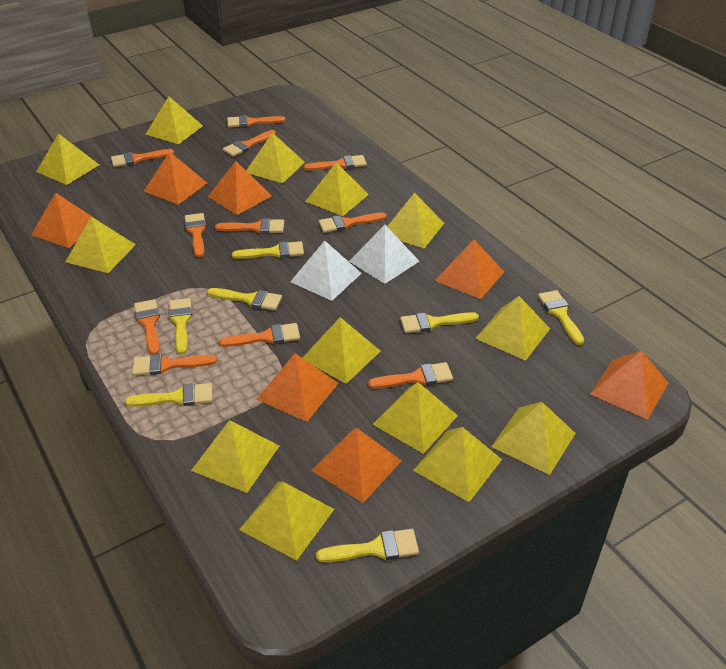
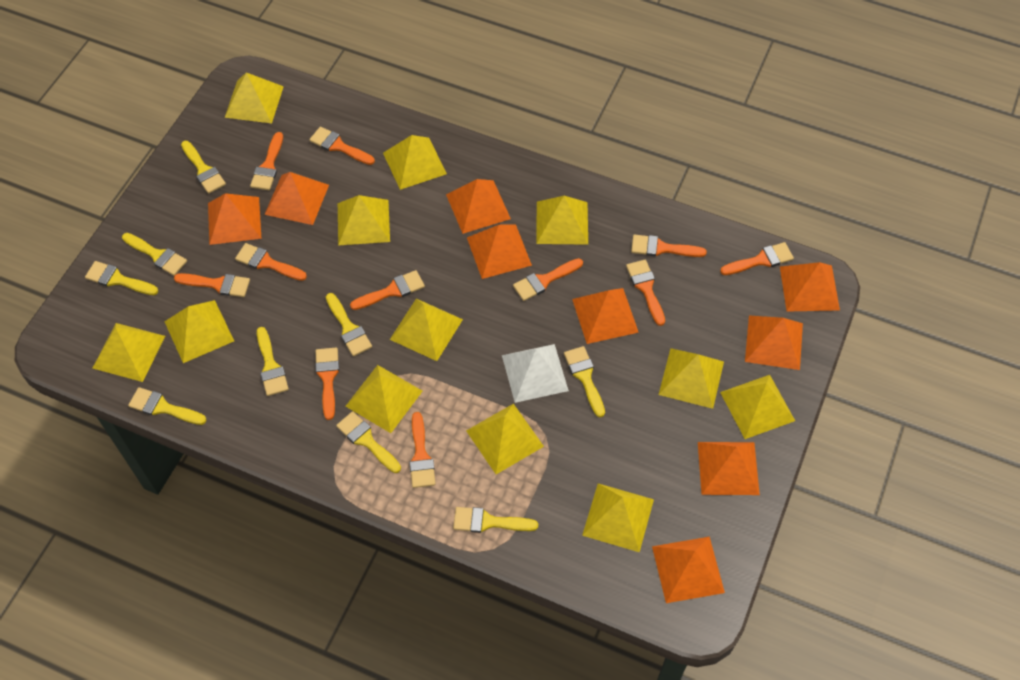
orange pyramid: 7 -> 9
white pyramid: 2 -> 1
yellow brush: 7 -> 9
yellow pyramid: 13 -> 12

